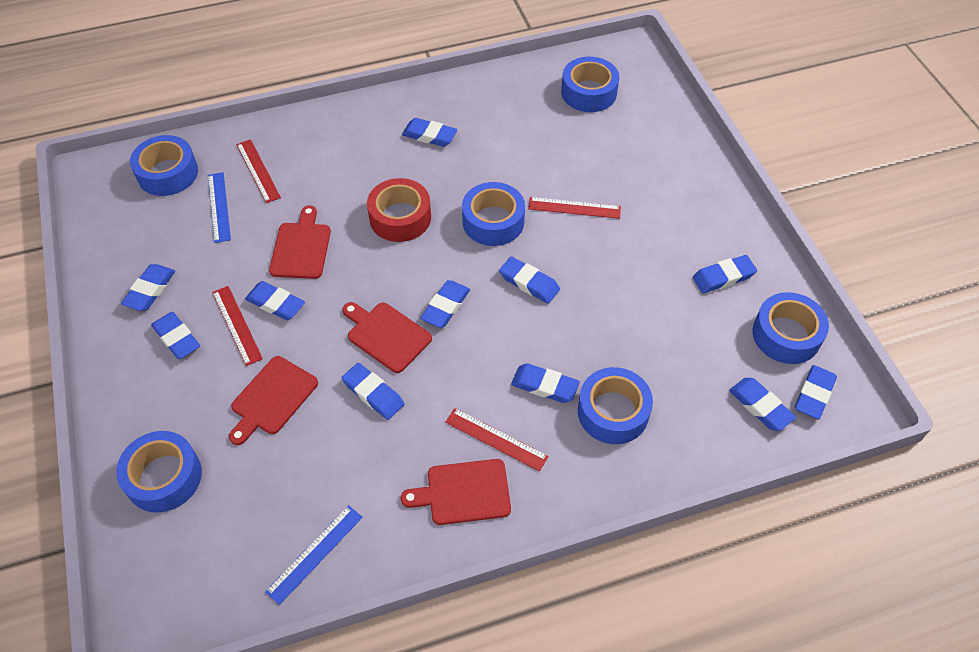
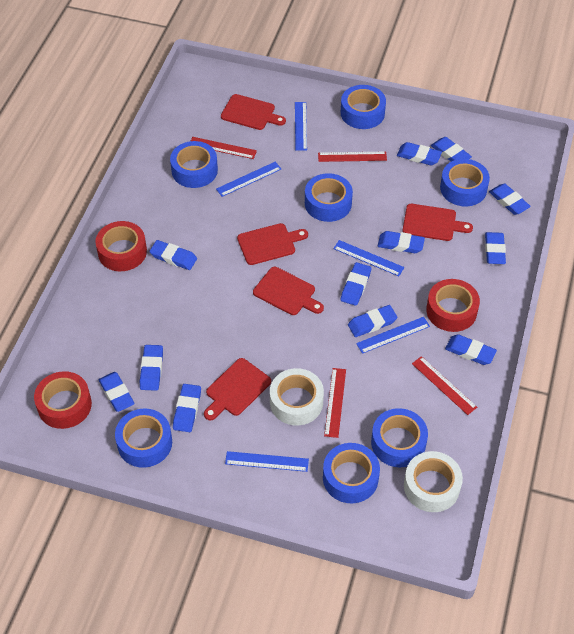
blue eraser: 11 -> 12
blue ruler: 2 -> 5
blue tape: 6 -> 7
red cutting board: 4 -> 5
red tape: 1 -> 3
white tape: 0 -> 2

